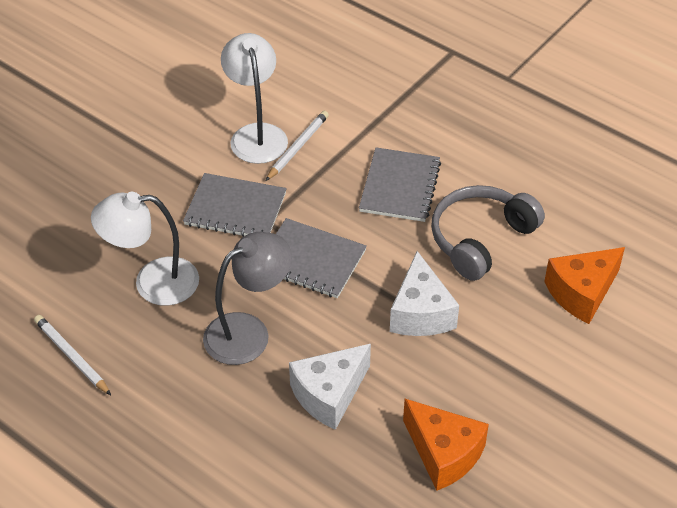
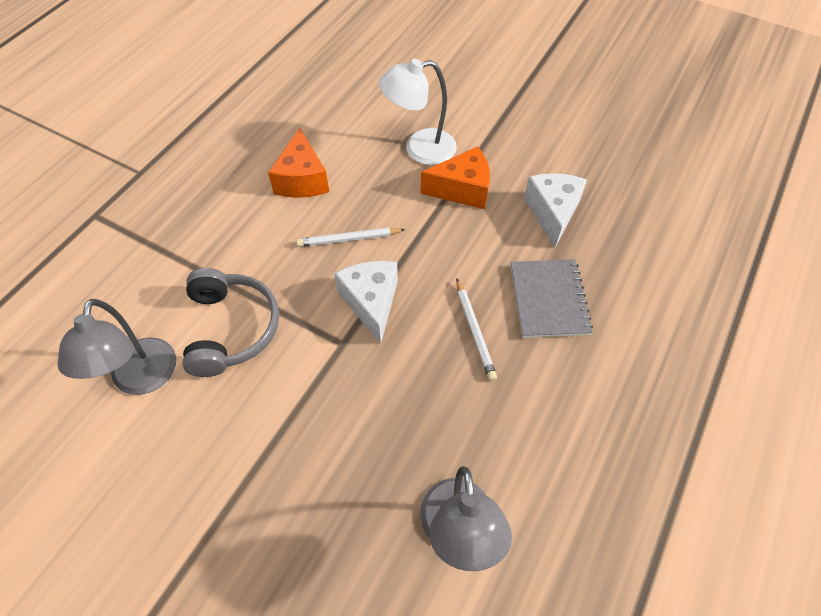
grey lamp: 1 -> 2
grey notebook: 3 -> 1
white lamp: 2 -> 1

